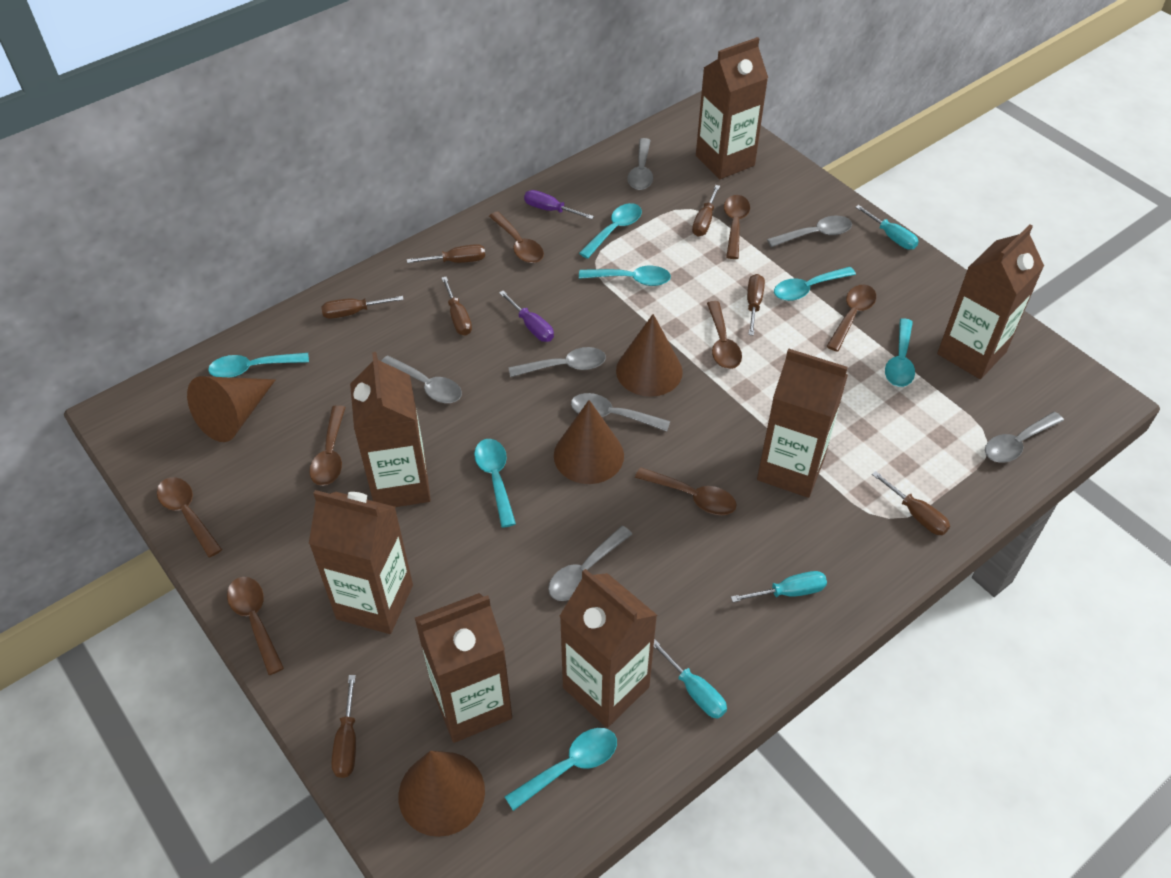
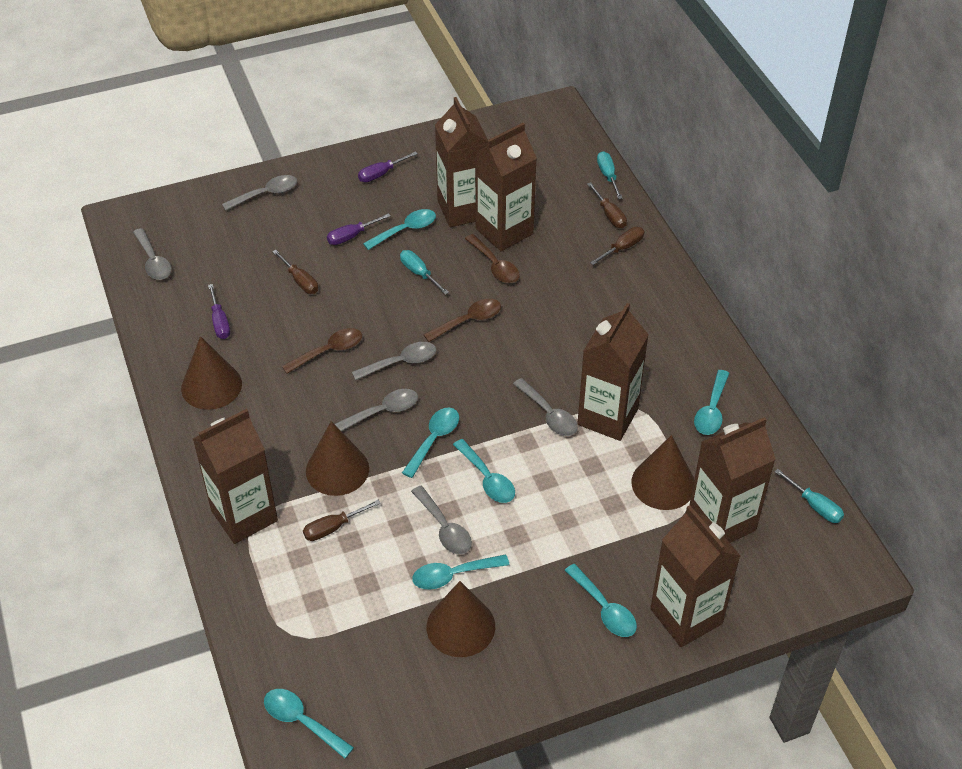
brown carton: 7 -> 6
brown screwdriver: 7 -> 4
brown spoon: 8 -> 3
grey spoon: 7 -> 6
purple screwdriver: 2 -> 3

